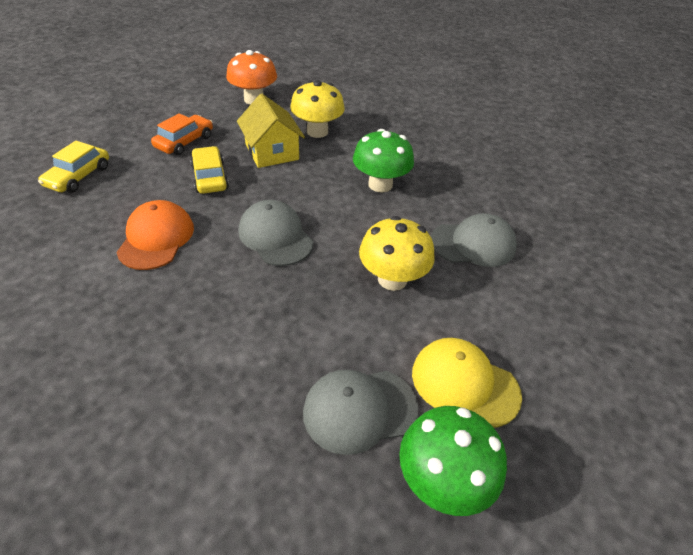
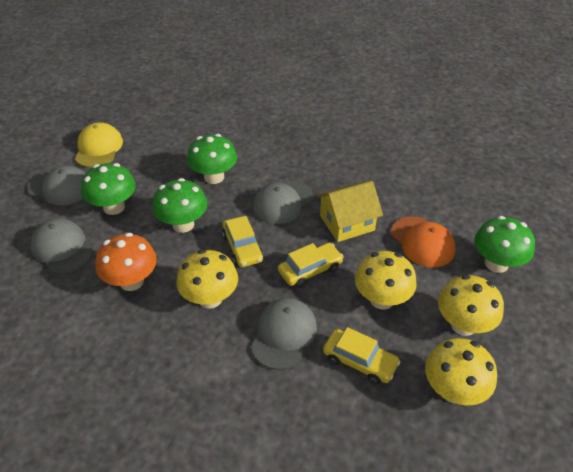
green mushroom: 2 -> 4
grey cap: 3 -> 4
orange car: 1 -> 0
yellow car: 2 -> 3
yellow mushroom: 2 -> 4

